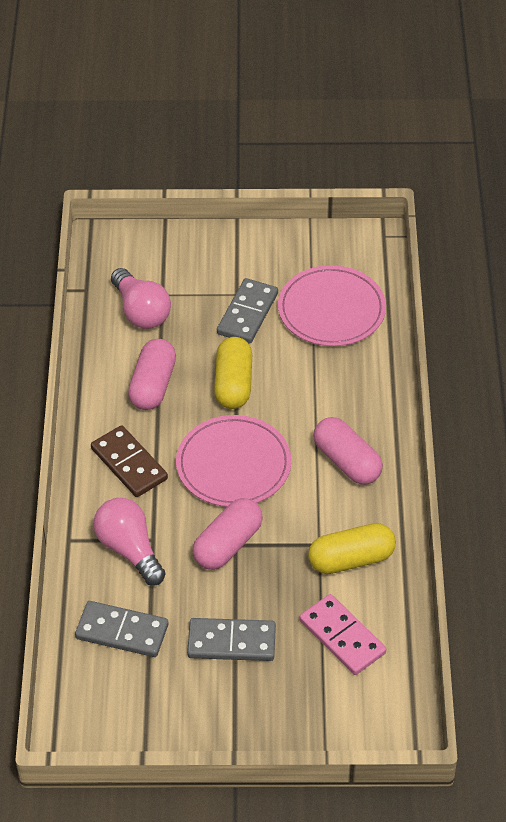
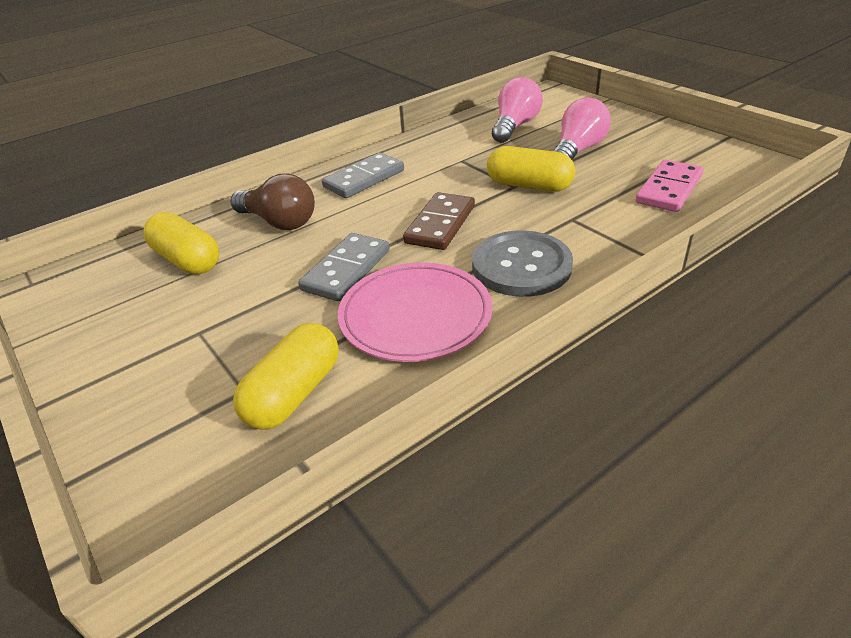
brown light bulb: 0 -> 1
grey button: 0 -> 1
grey domino: 3 -> 2
pink capsule: 3 -> 0
pink plate: 2 -> 1
yellow capsule: 2 -> 3

